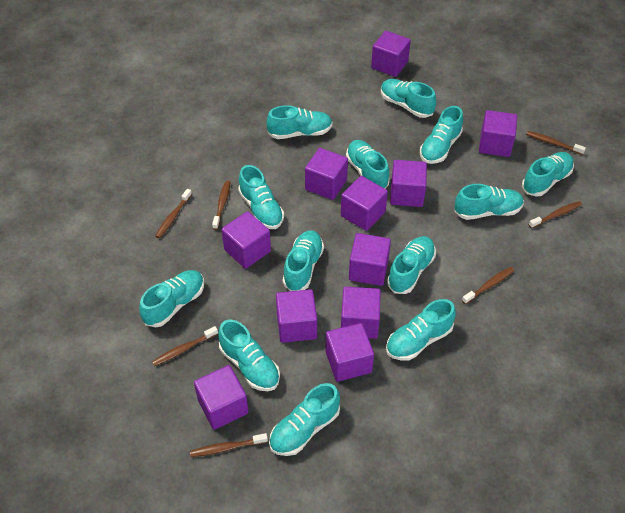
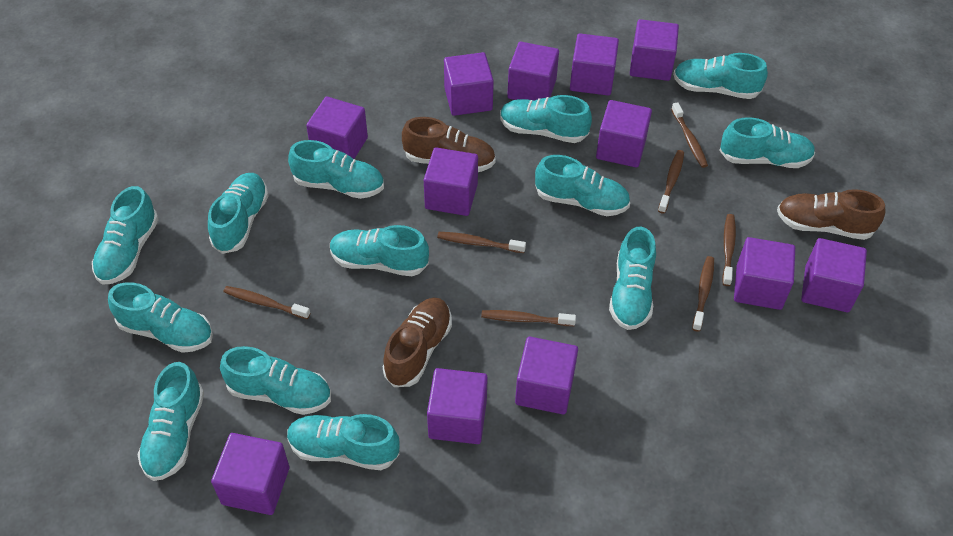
brown shoe: 0 -> 3
purple cube: 11 -> 12

